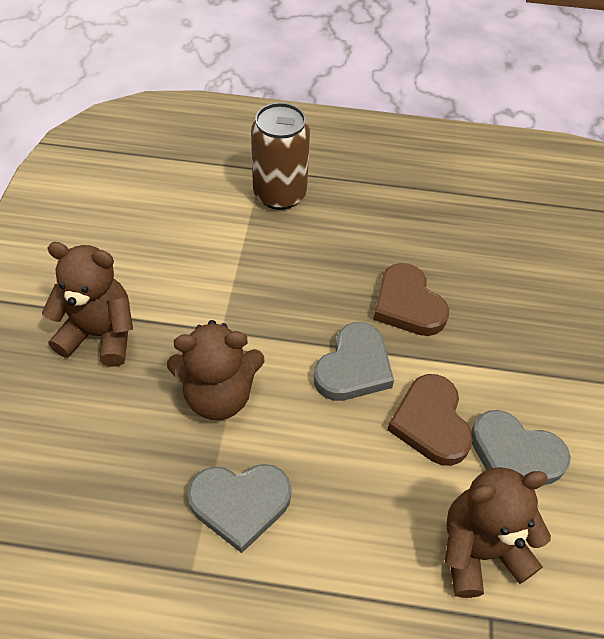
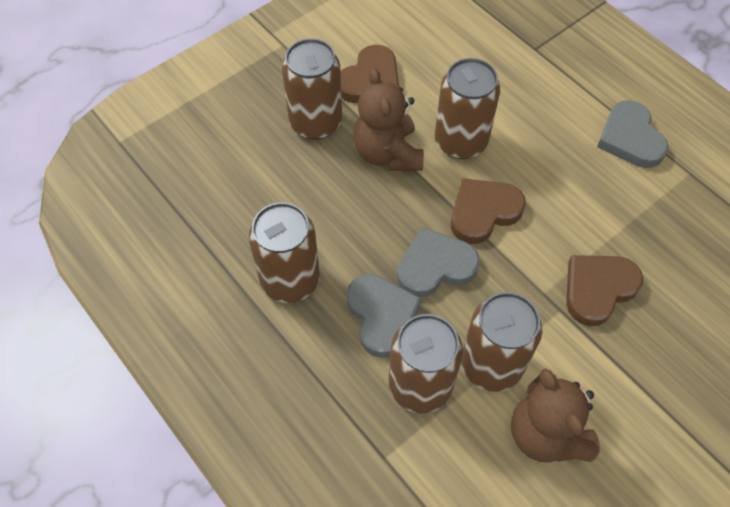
brown can: 1 -> 5
brown heart: 2 -> 3
brown teddy bear: 3 -> 2

